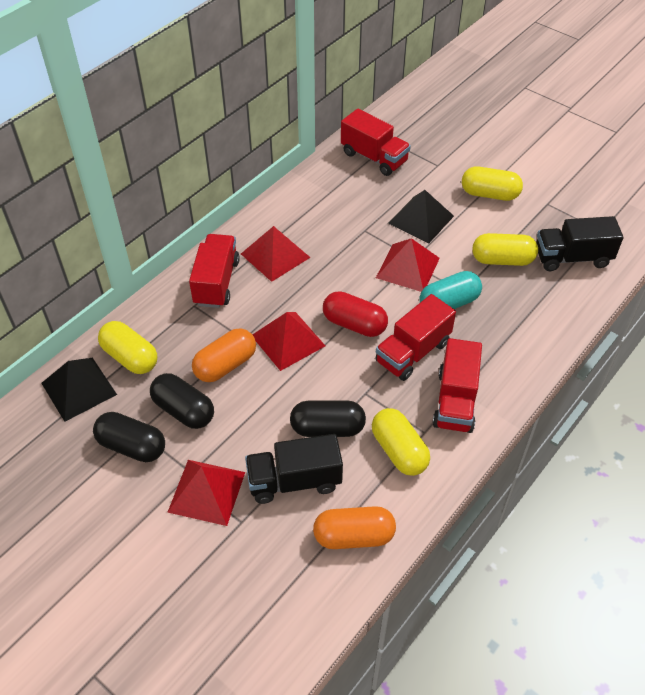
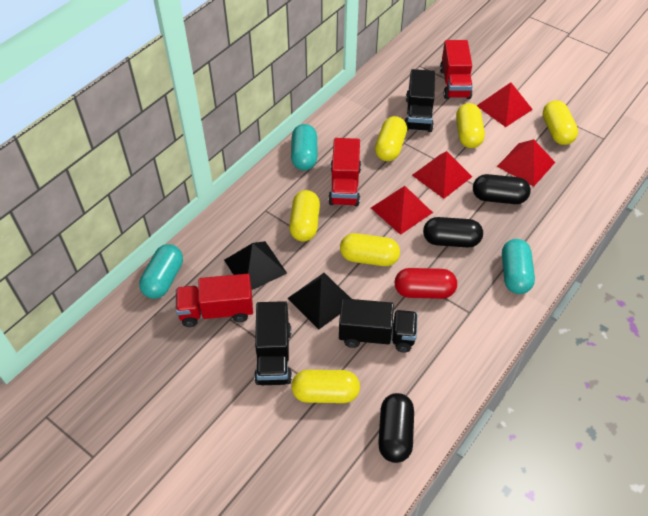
black truck: 2 -> 3
orange capsule: 2 -> 0
red truck: 4 -> 3
turquoise capsule: 1 -> 3
yellow capsule: 4 -> 6

